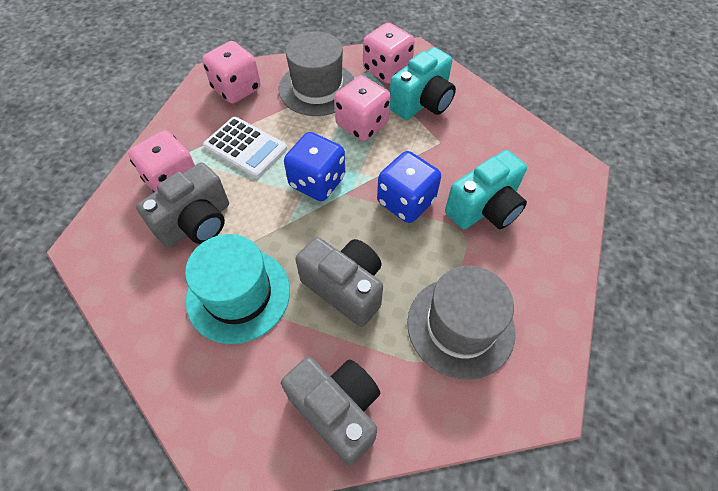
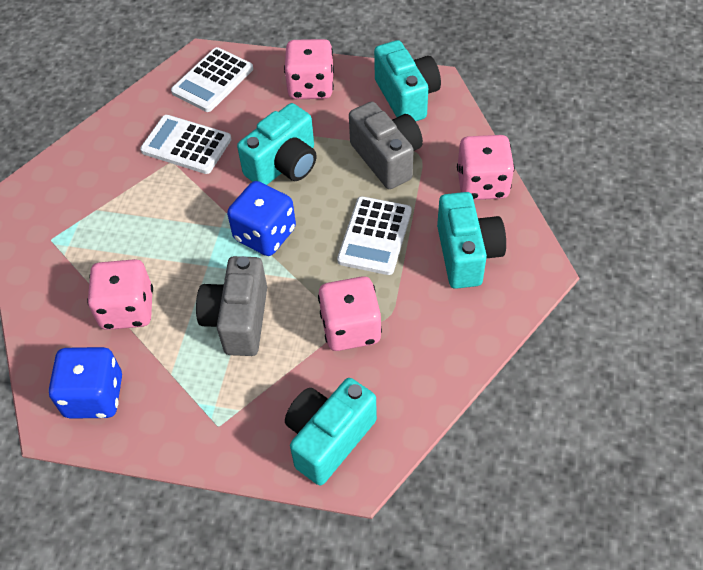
grey camera: 3 -> 2
grey hat: 2 -> 0
turquoise camera: 2 -> 4
turquoise hat: 1 -> 0
white calculator: 1 -> 3

